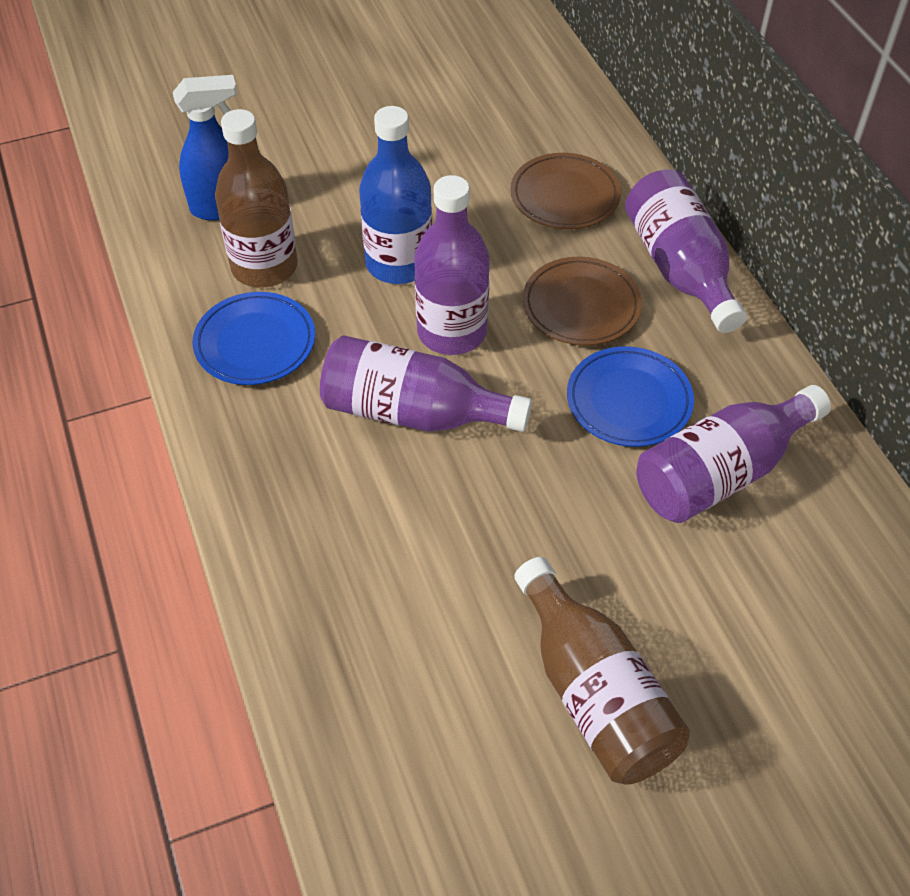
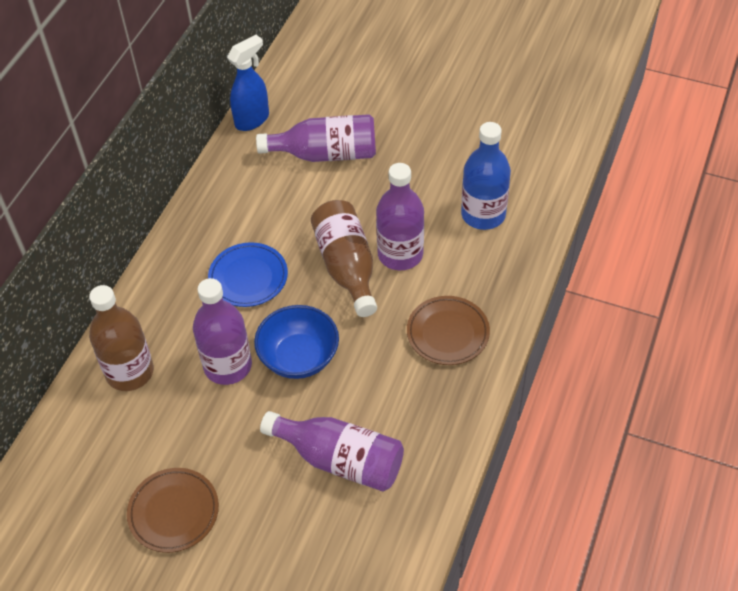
blue bowl: 0 -> 1
blue plate: 2 -> 1

